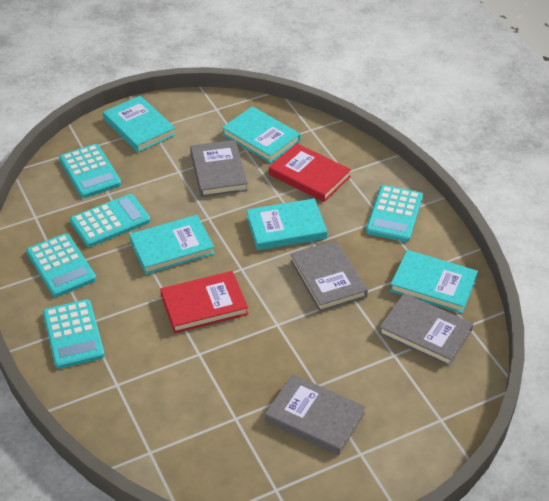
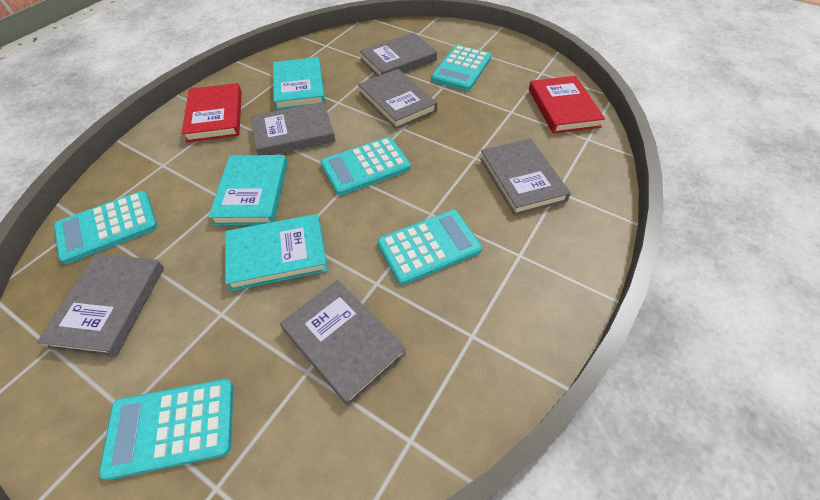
grey book: 4 -> 6
turquoise book: 5 -> 3

